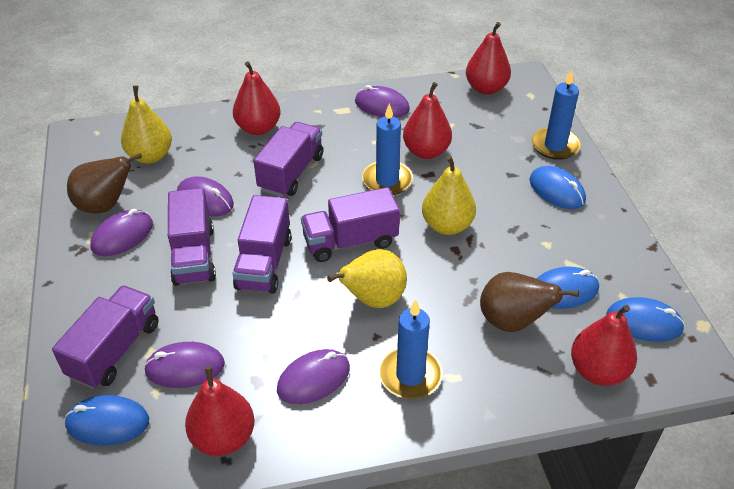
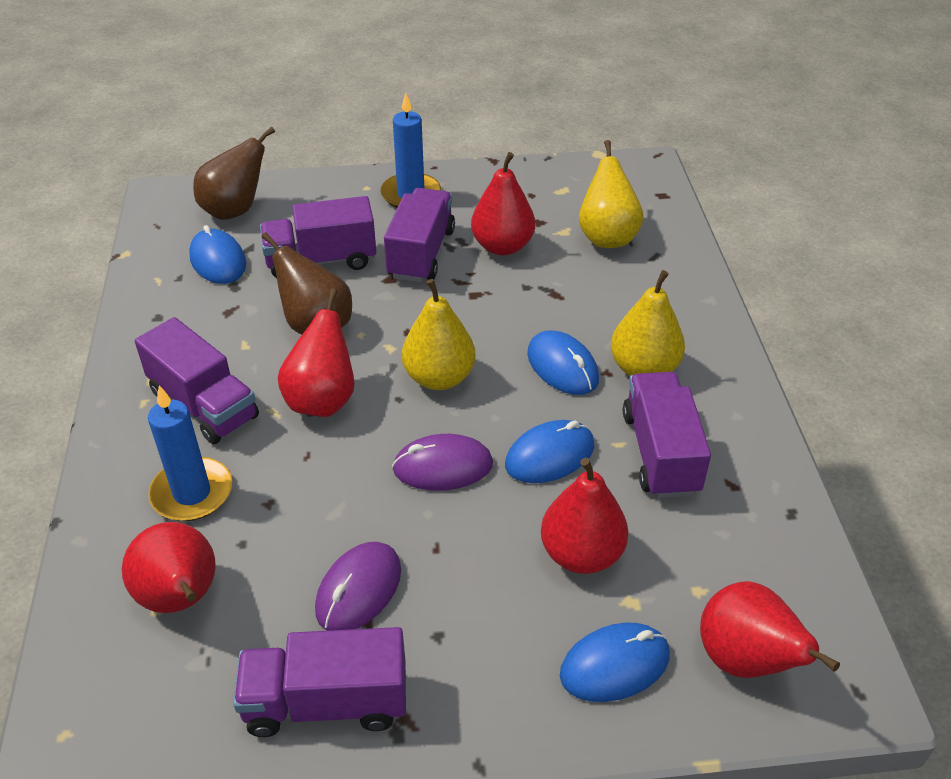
blue candle: 3 -> 2
purple mouse: 5 -> 2

